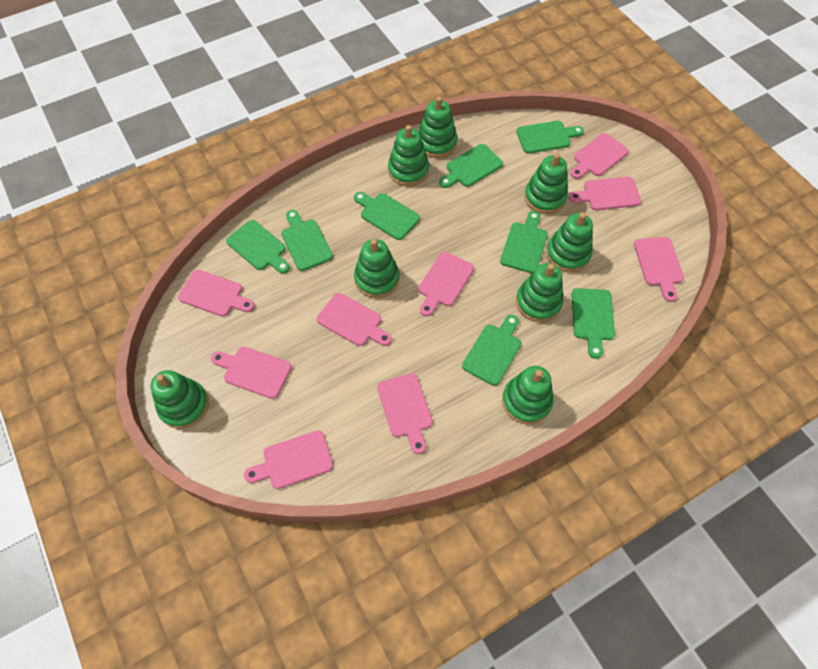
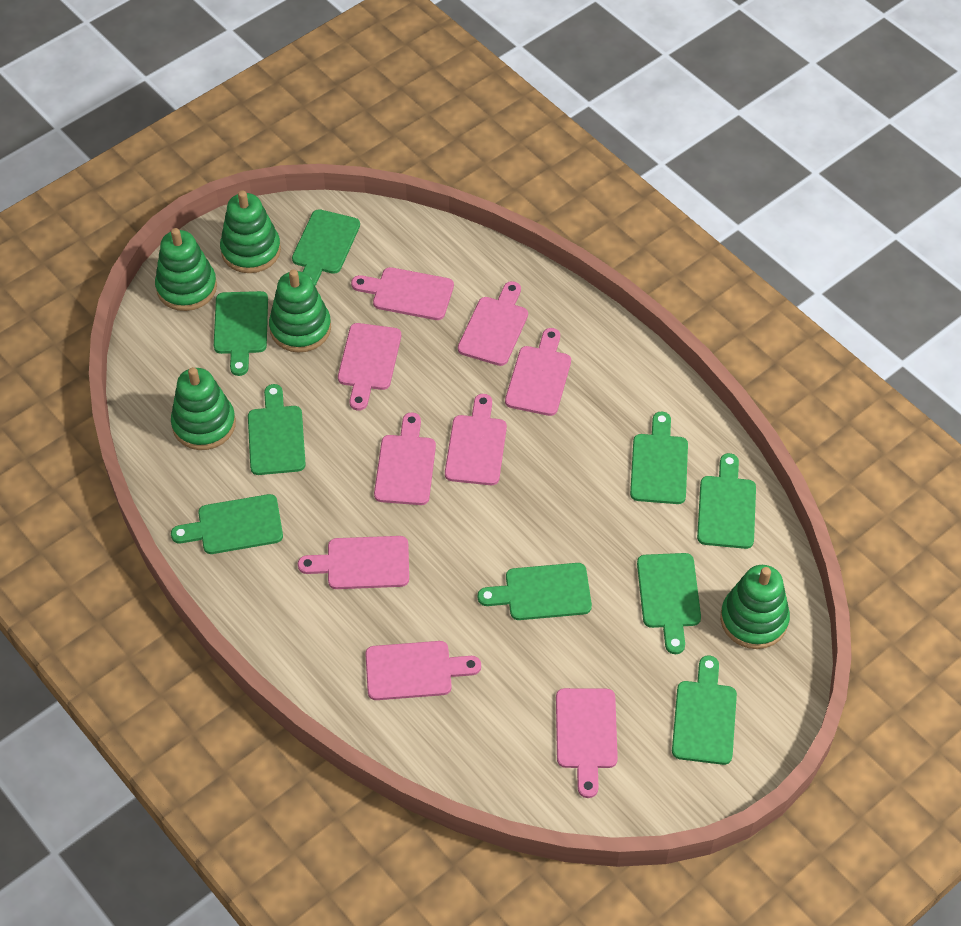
green cutting board: 8 -> 9
green stacking toy: 8 -> 5

